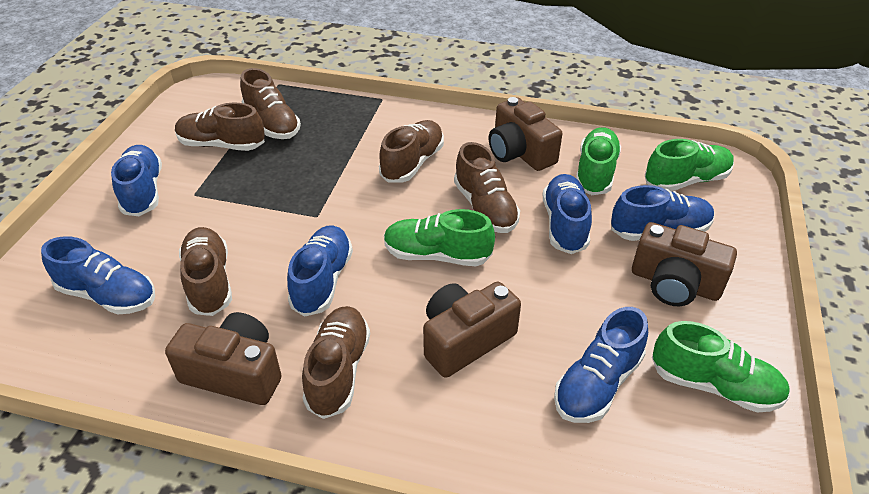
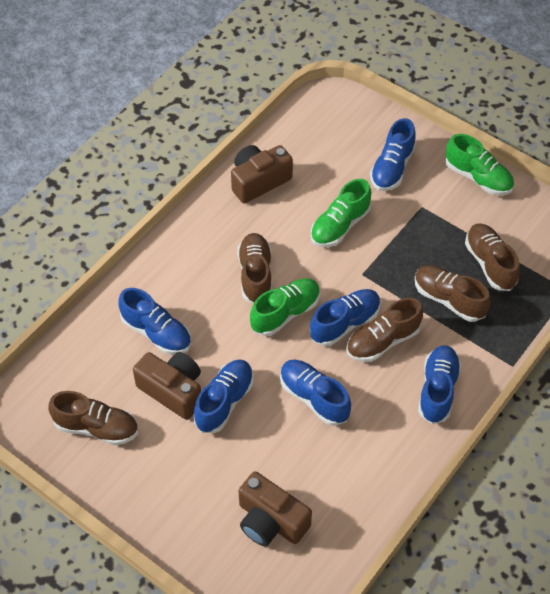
brown camera: 4 -> 3
brown shoe: 6 -> 5
green shoe: 4 -> 3

